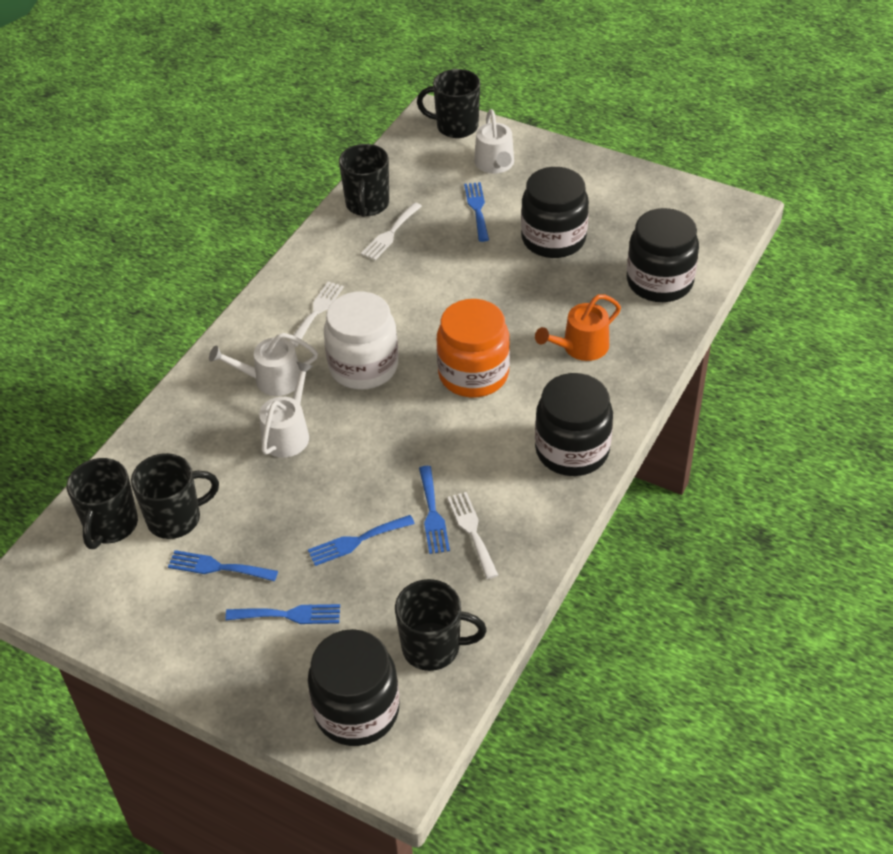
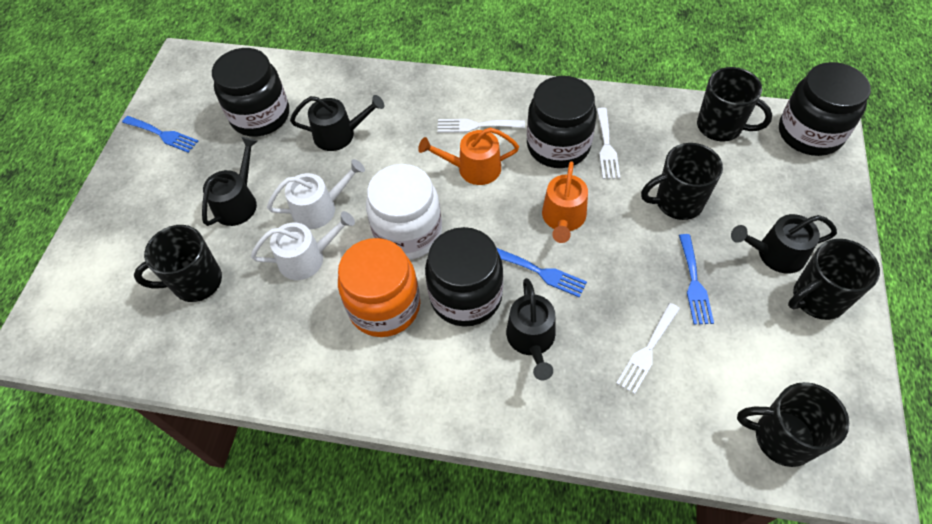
black watering can: 0 -> 4
blue fork: 5 -> 3
orange watering can: 1 -> 2
white watering can: 3 -> 2

